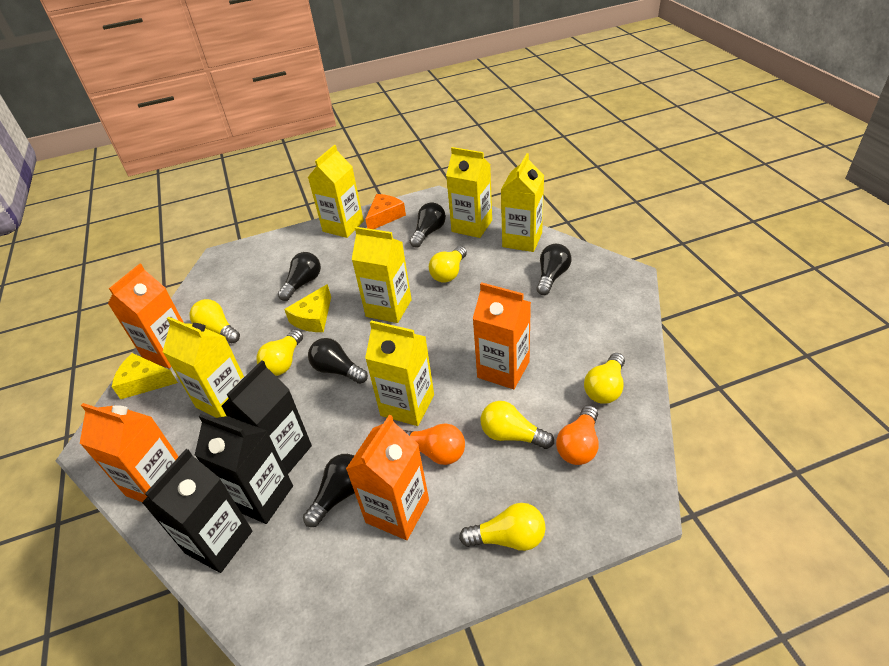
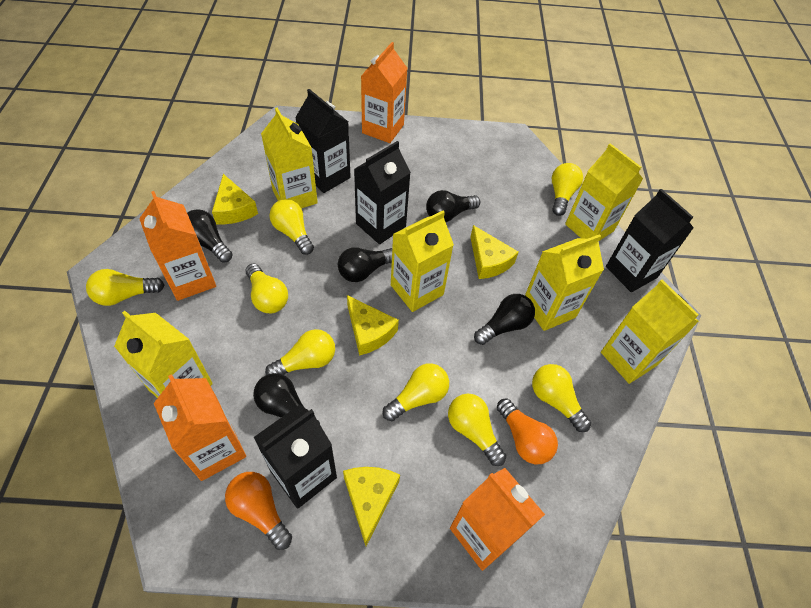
black carton: 3 -> 4
orange cheese: 1 -> 0
yellow cheese: 2 -> 4
yellow light bulb: 6 -> 8

